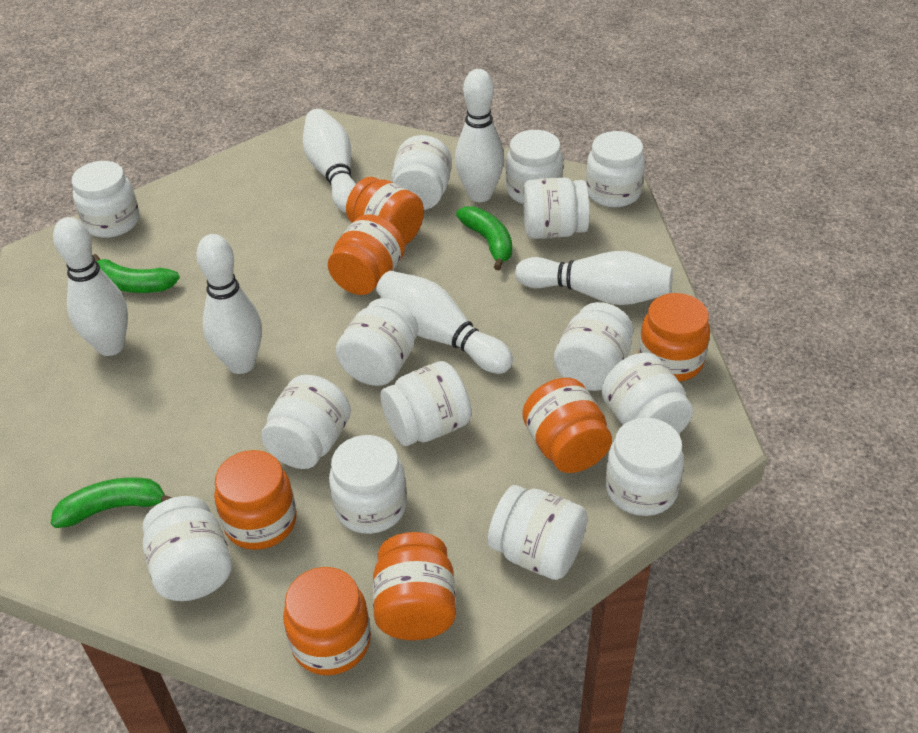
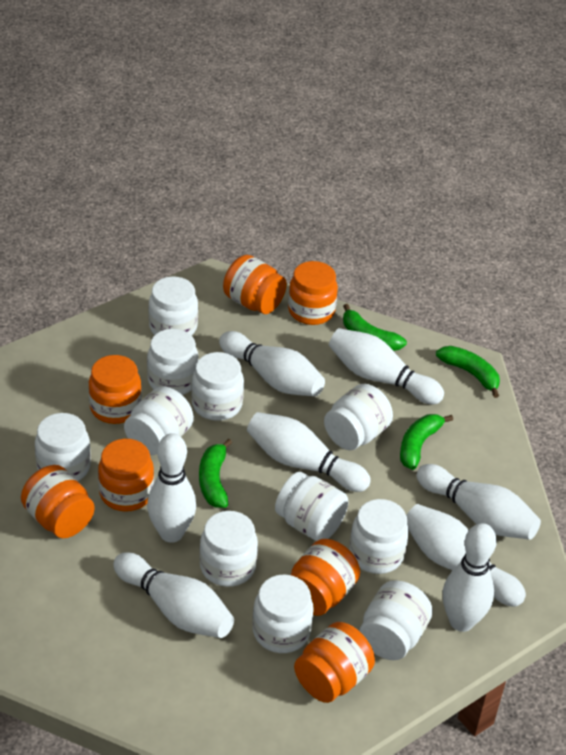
green banana: 3 -> 4
white bowling pin: 6 -> 8
white jar: 14 -> 11

